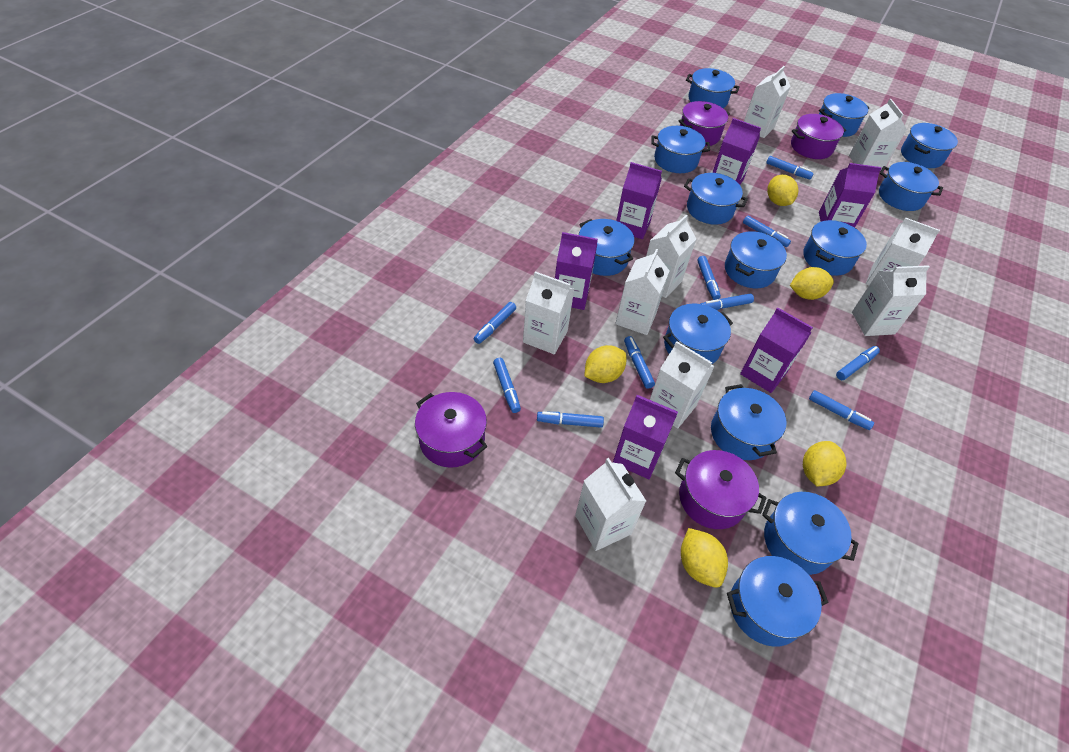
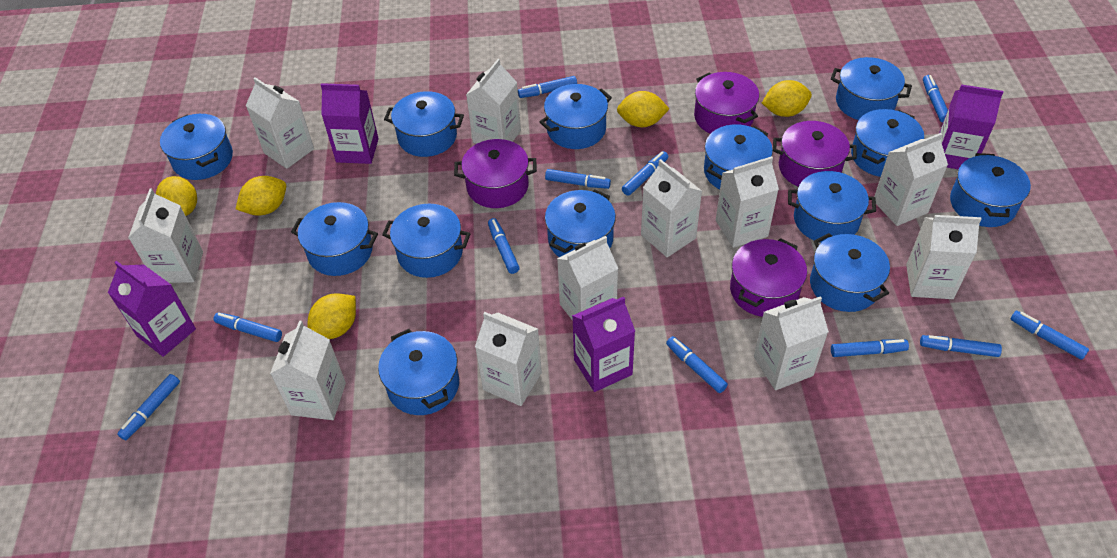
blue marker: 10 -> 11
purple carton: 6 -> 4
white carton: 9 -> 11

